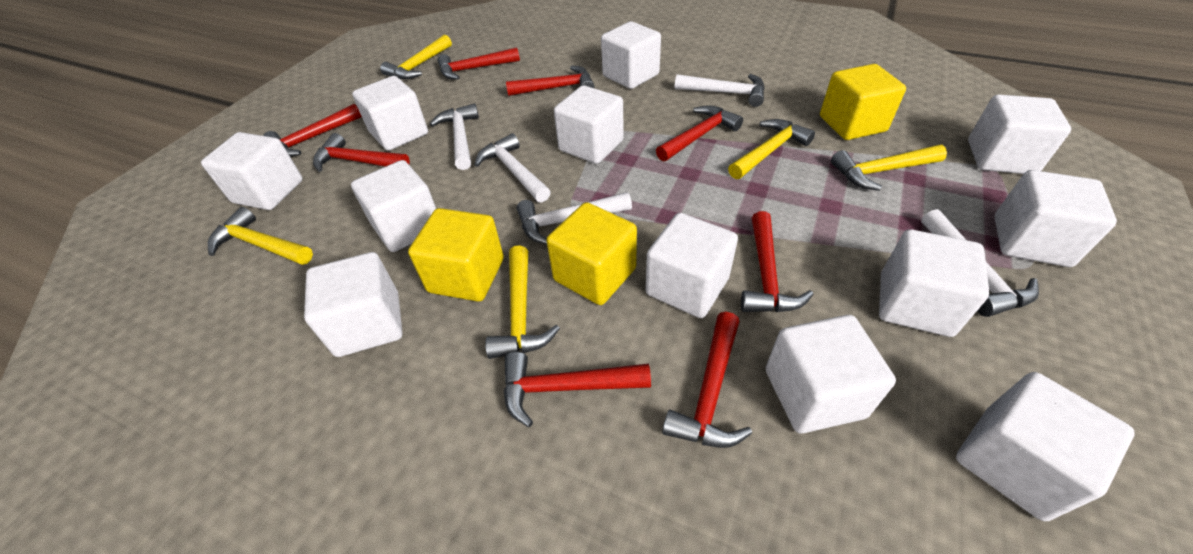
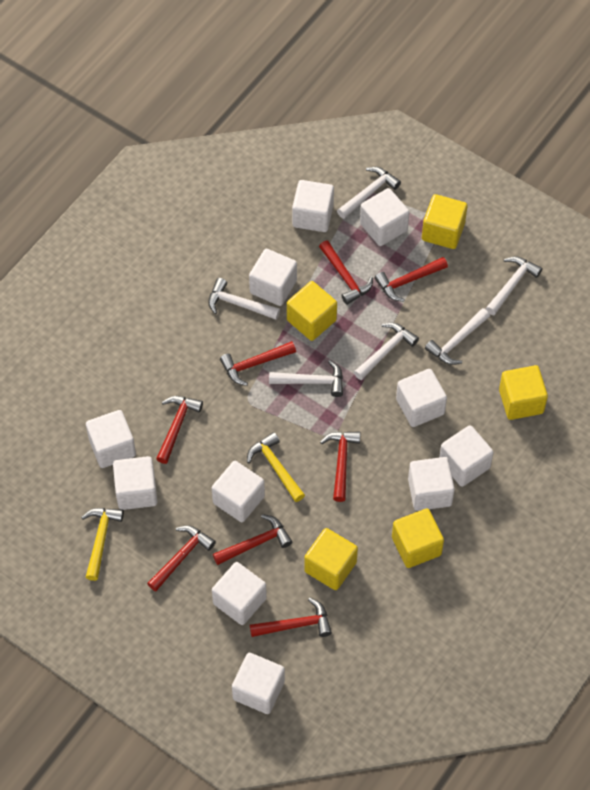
white cube: 12 -> 11
white hammer: 5 -> 6
yellow cube: 3 -> 5
yellow hammer: 5 -> 2

